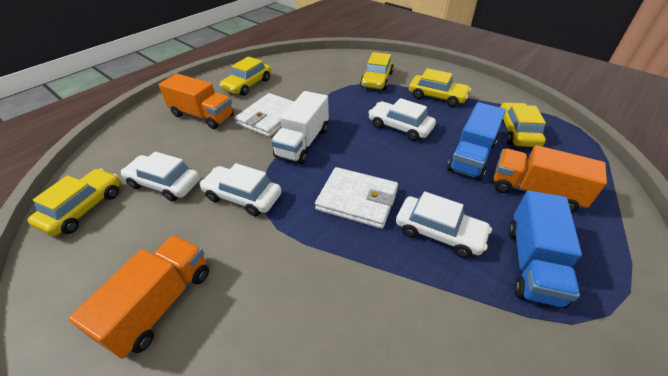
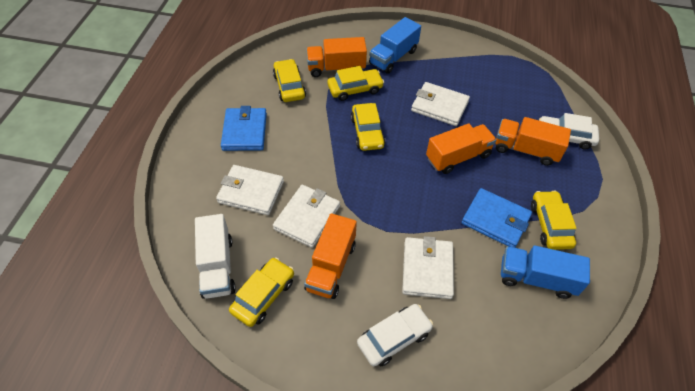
blue wallet: 0 -> 2
orange truck: 3 -> 4
white car: 4 -> 2
white wallet: 2 -> 4

